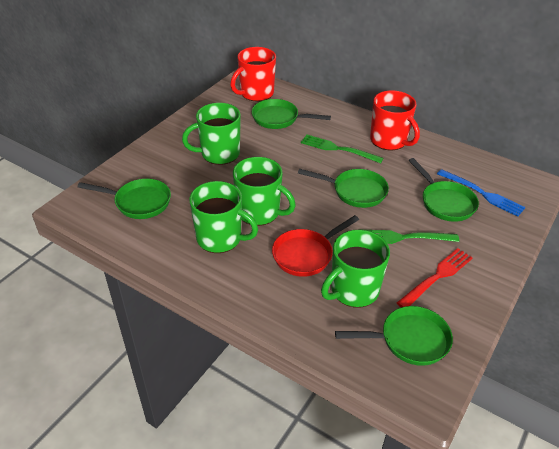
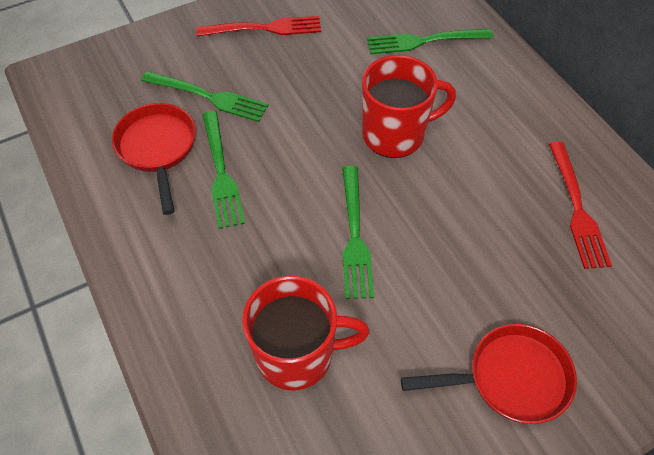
blue fork: 1 -> 0
green fork: 2 -> 4
green mug: 4 -> 0
green pan: 5 -> 0
red fork: 1 -> 2
red pan: 1 -> 2

